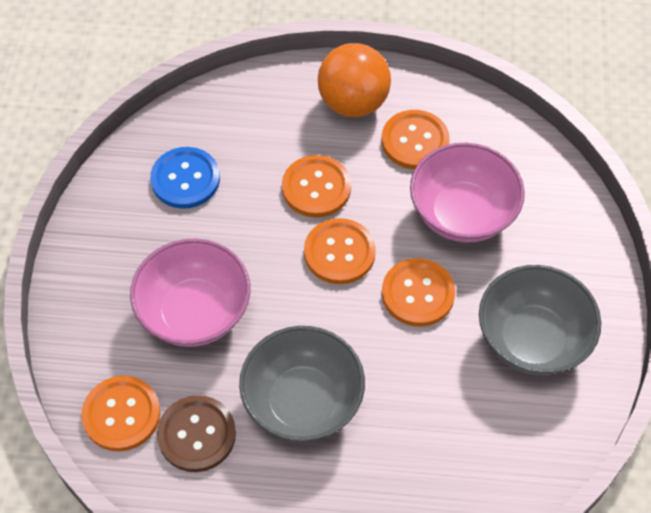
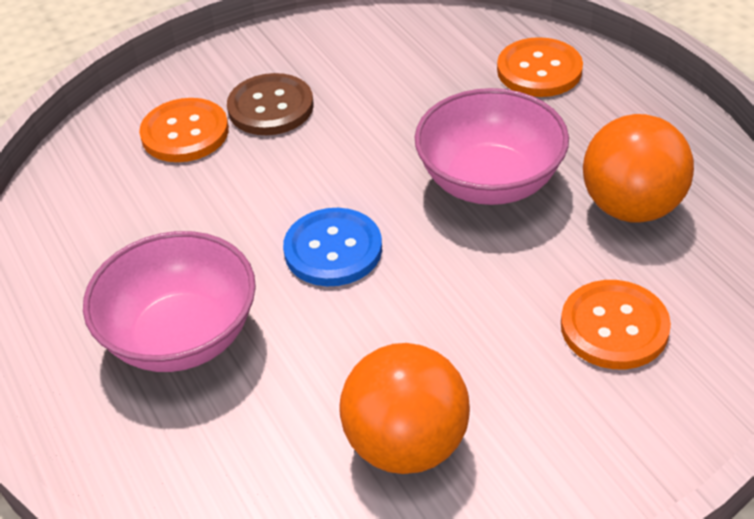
grey bowl: 2 -> 0
orange ball: 1 -> 2
orange button: 5 -> 3

